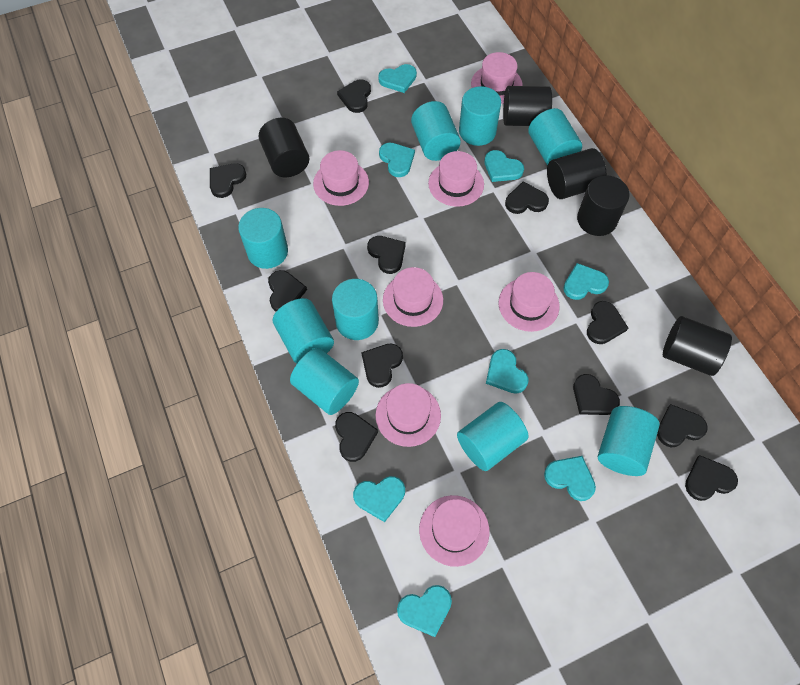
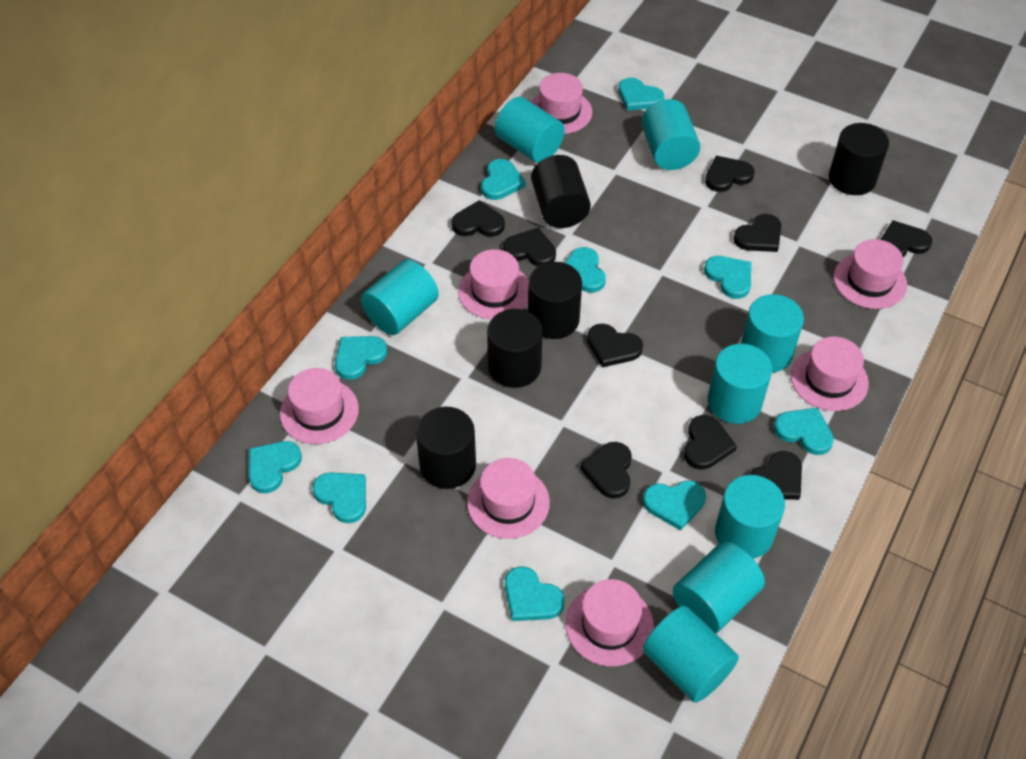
black heart: 11 -> 9
turquoise cylinder: 9 -> 8
turquoise heart: 8 -> 10

